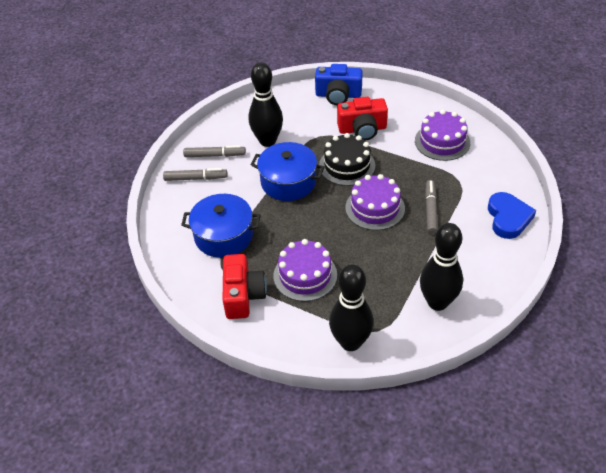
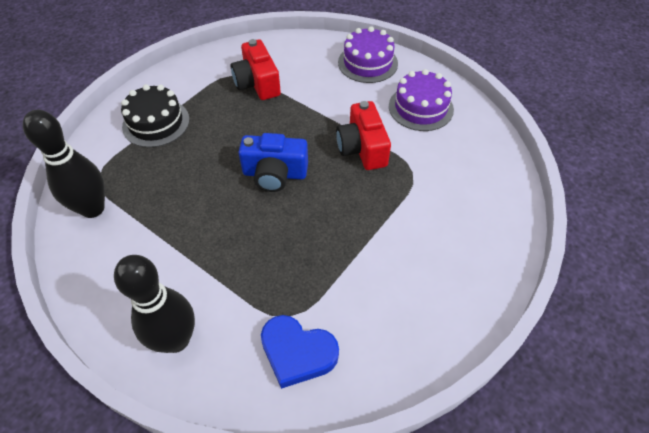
black bowling pin: 3 -> 2
blue pot: 2 -> 0
grey marker: 3 -> 0
purple cake: 3 -> 2

